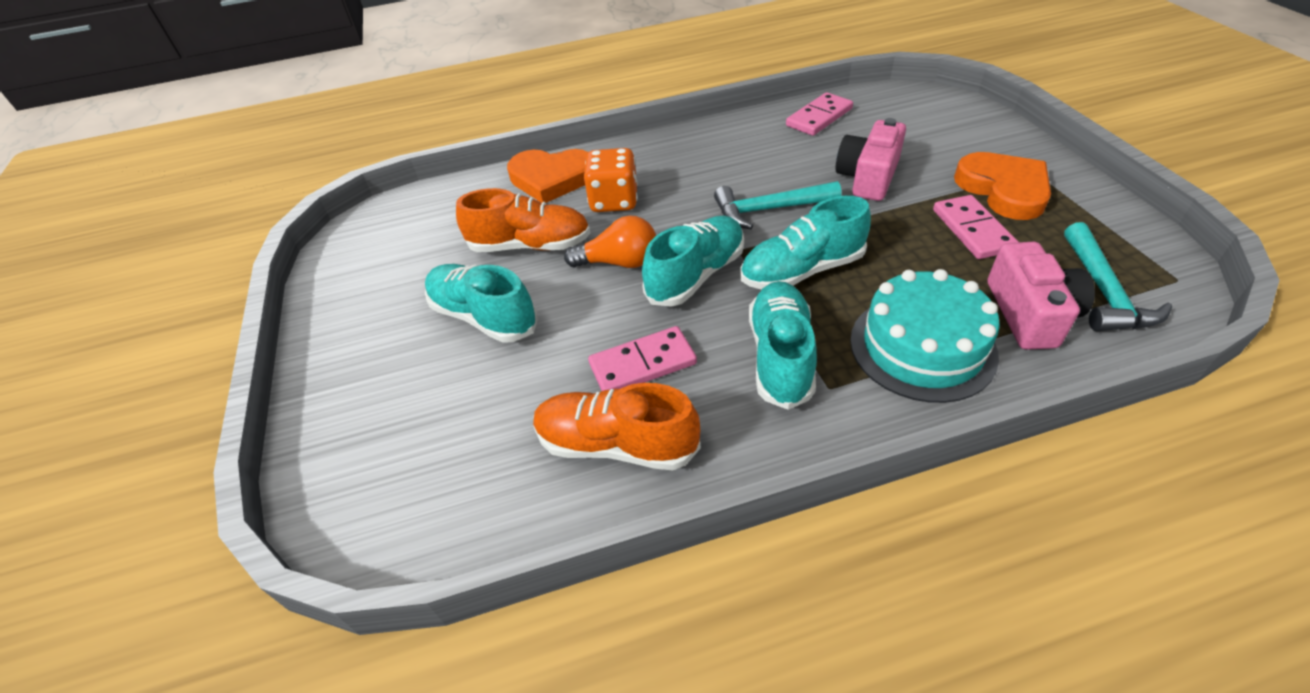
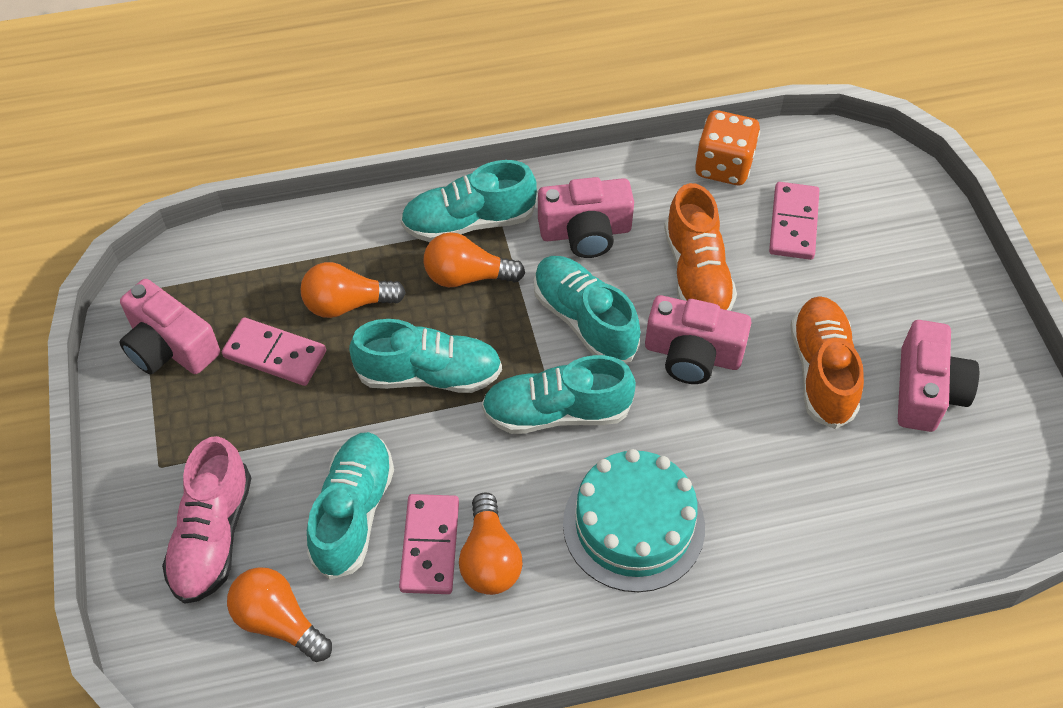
orange heart: 2 -> 0
orange light bulb: 1 -> 4
pink camera: 2 -> 4
pink shoe: 0 -> 1
turquoise hammer: 2 -> 0
turquoise shoe: 4 -> 5

